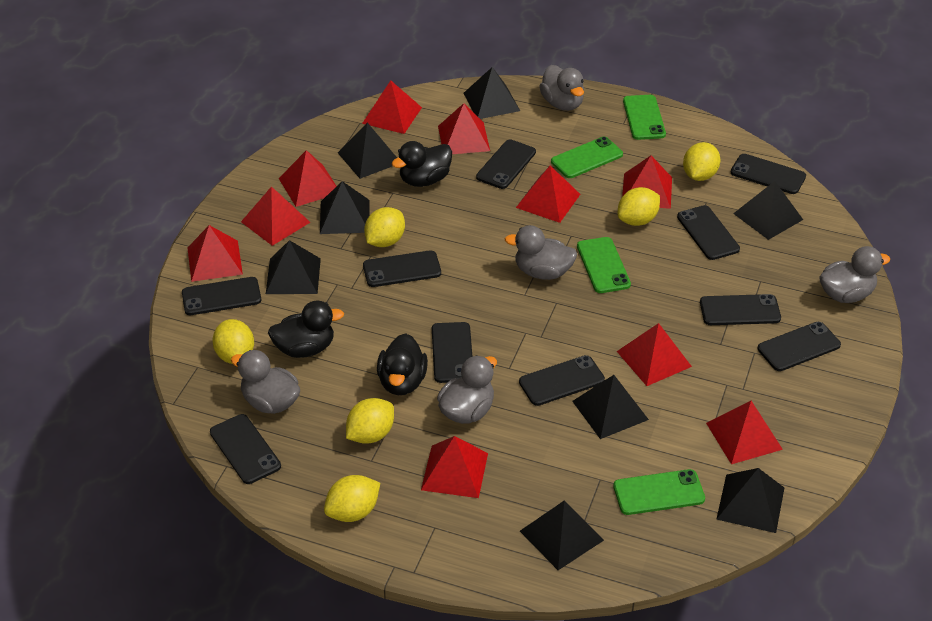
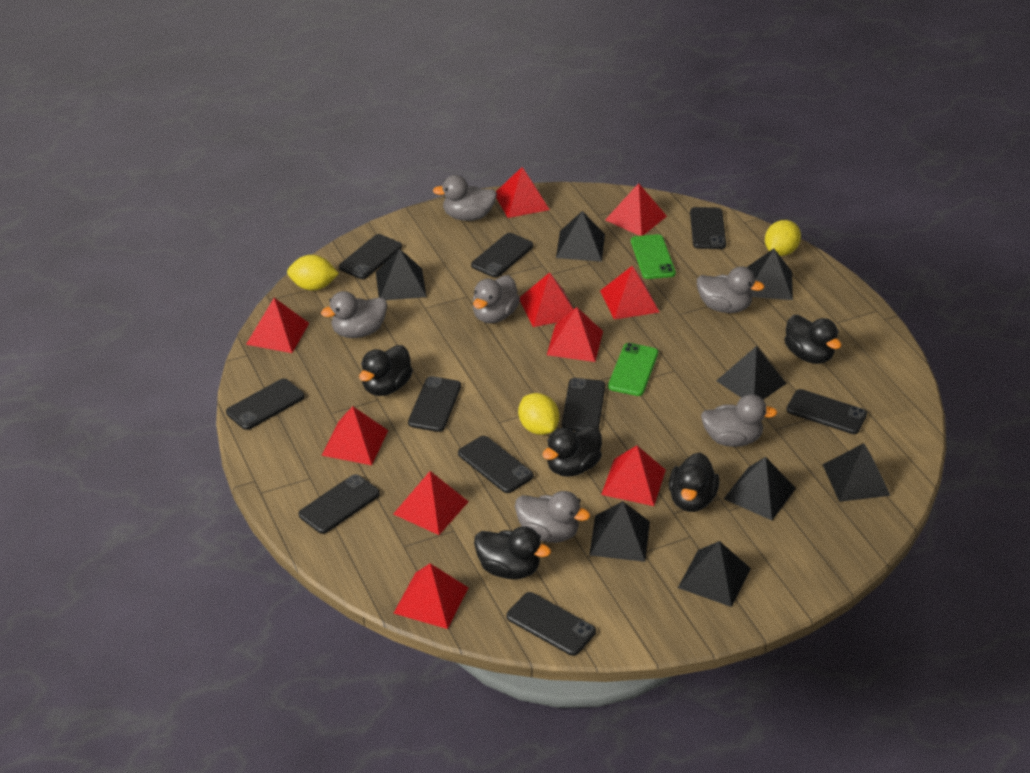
black duck: 3 -> 5
green phone: 4 -> 2
grey duck: 5 -> 6
yellow lemon: 6 -> 3

